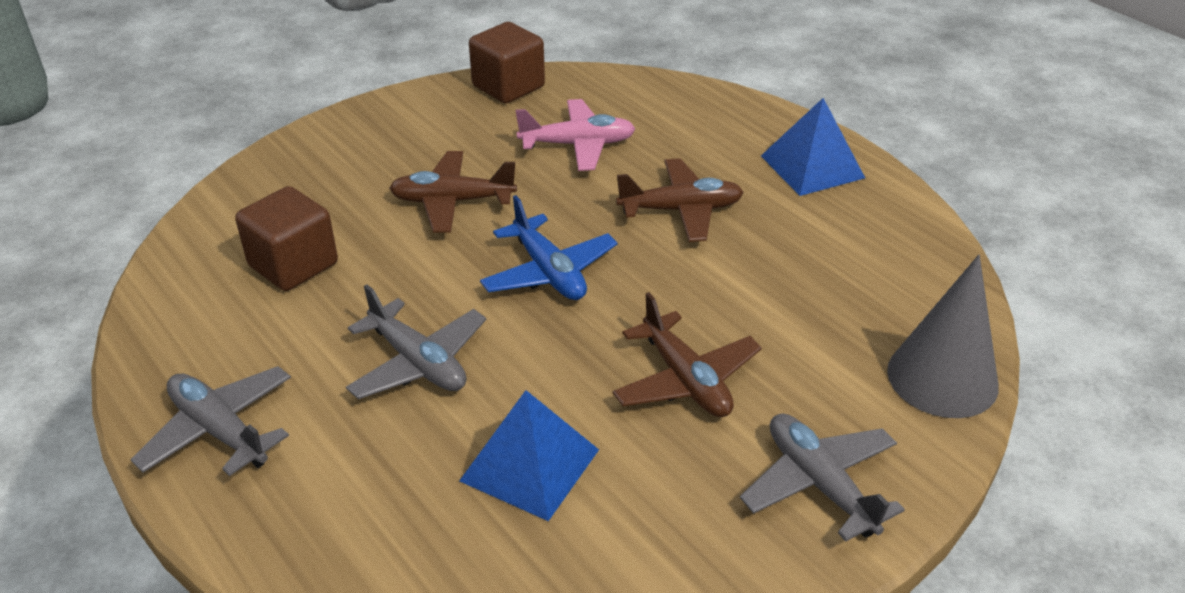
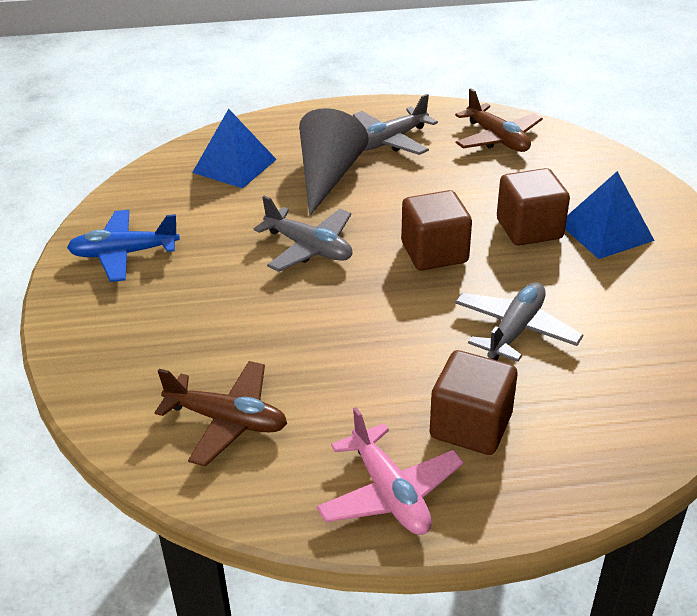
brown cube: 2 -> 3
brown plane: 3 -> 2

